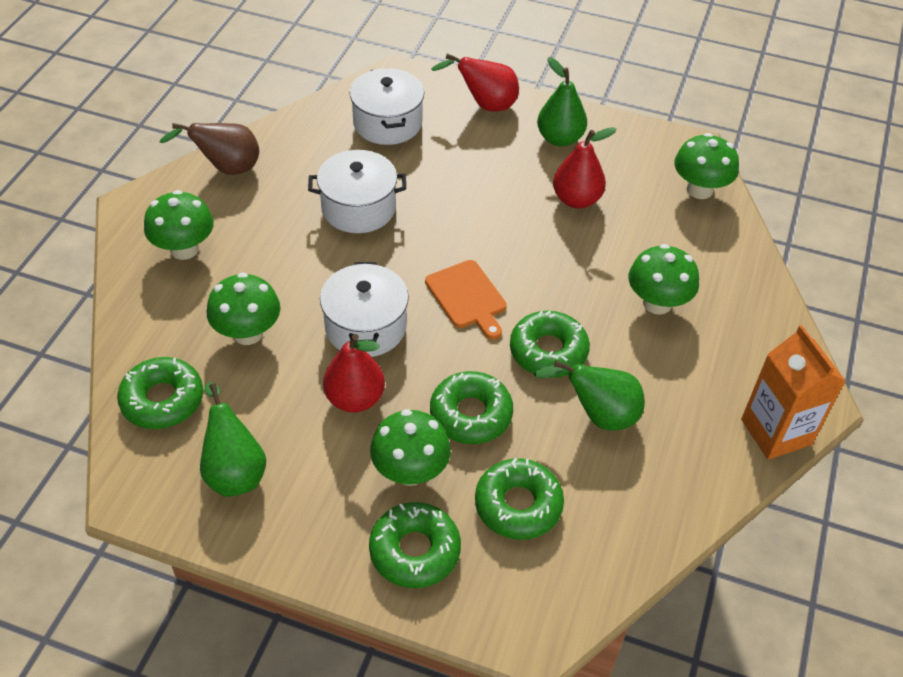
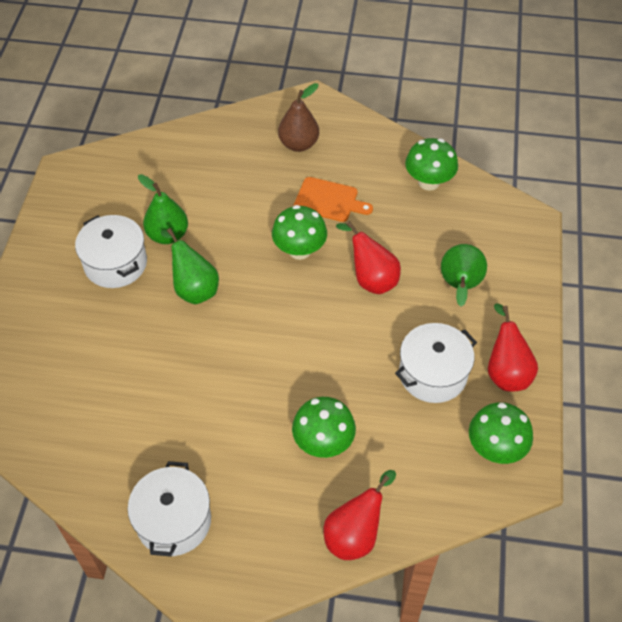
green donut: 5 -> 0
green mushroom: 5 -> 4
orange carton: 1 -> 0

